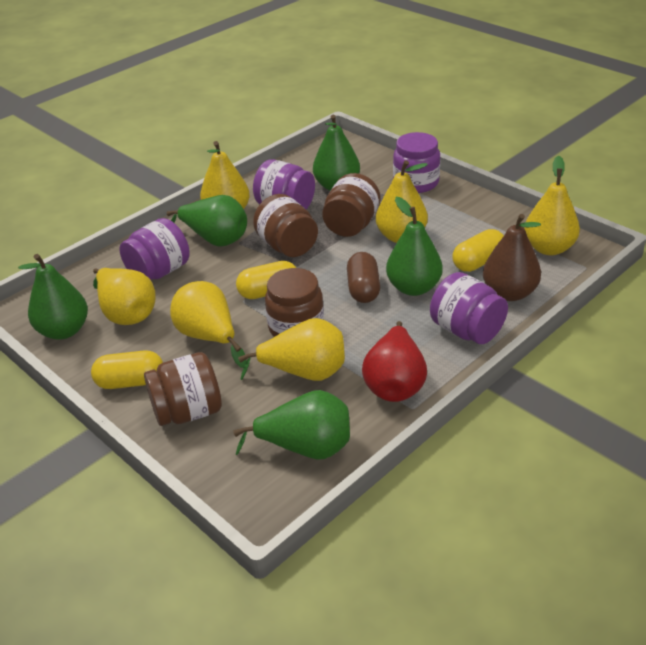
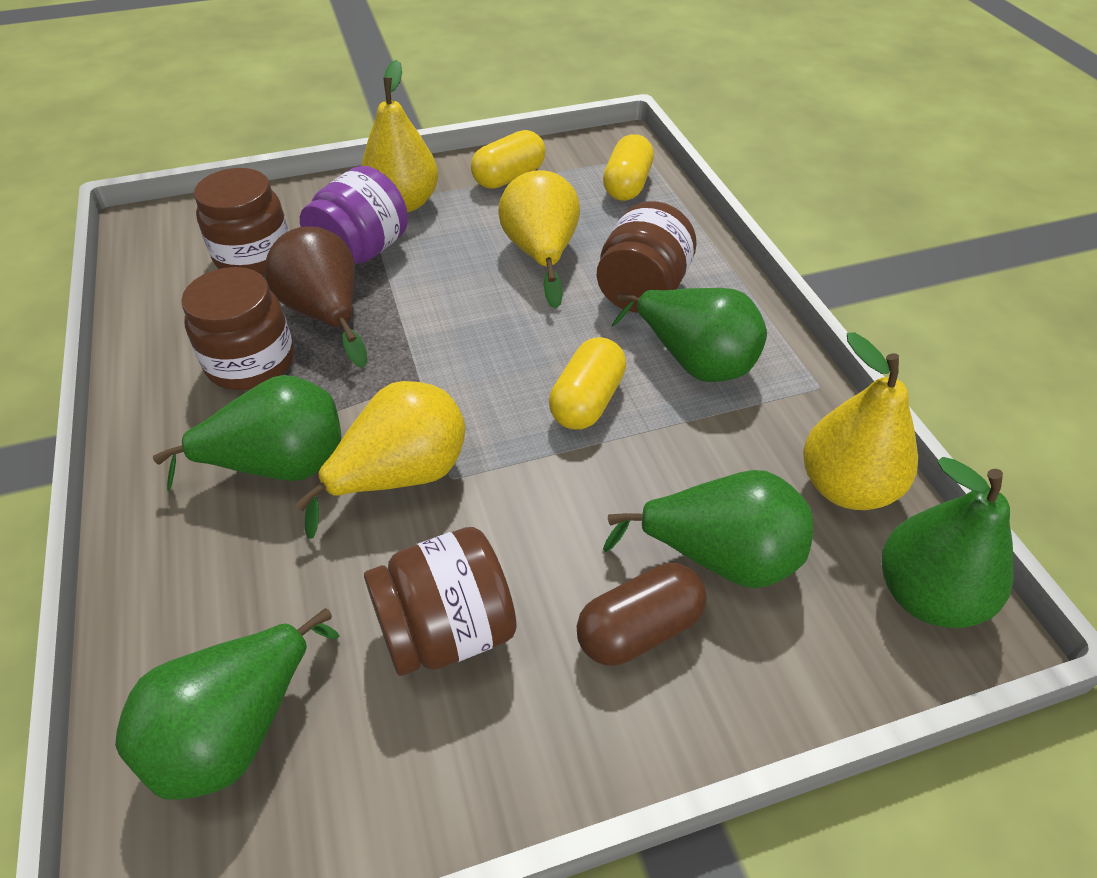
purple jar: 4 -> 1
red pear: 1 -> 0
yellow pear: 6 -> 4

